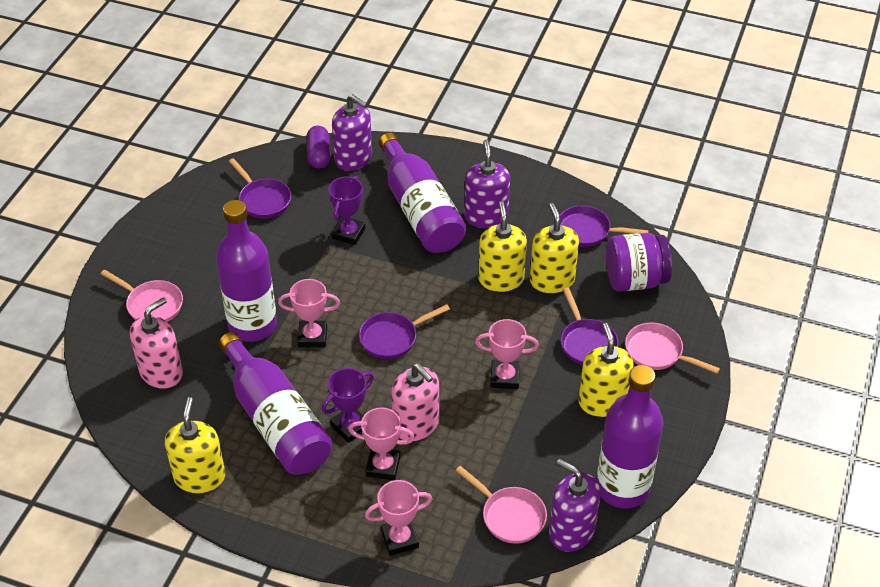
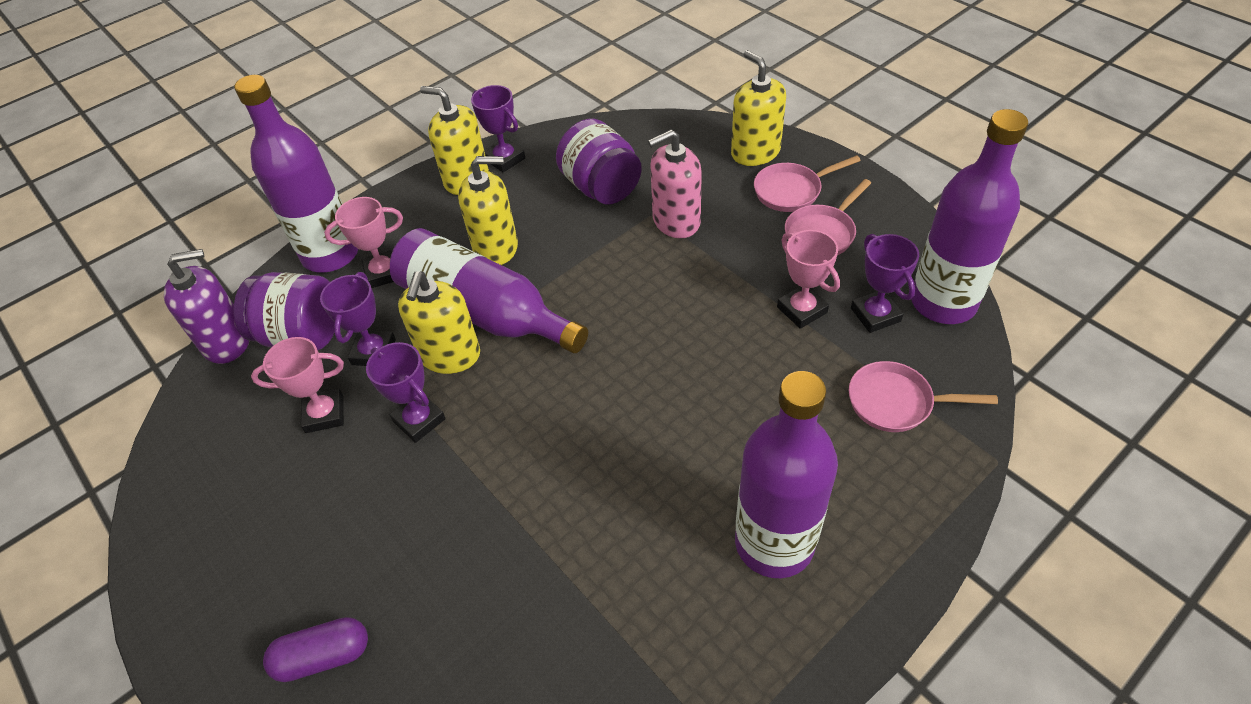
pink soap dispenser: 2 -> 1
pink trophy: 4 -> 3
purple jar: 1 -> 2
purple pan: 4 -> 0
purple soap dispenser: 3 -> 1
purple trophy: 2 -> 4

